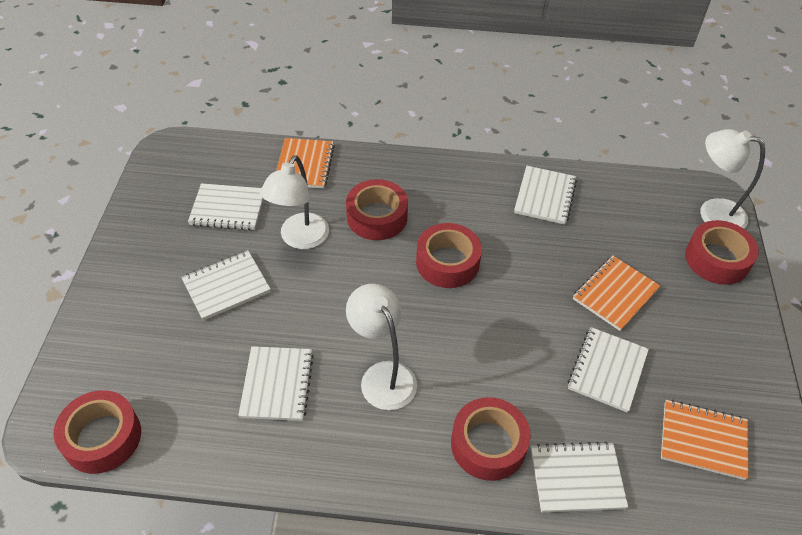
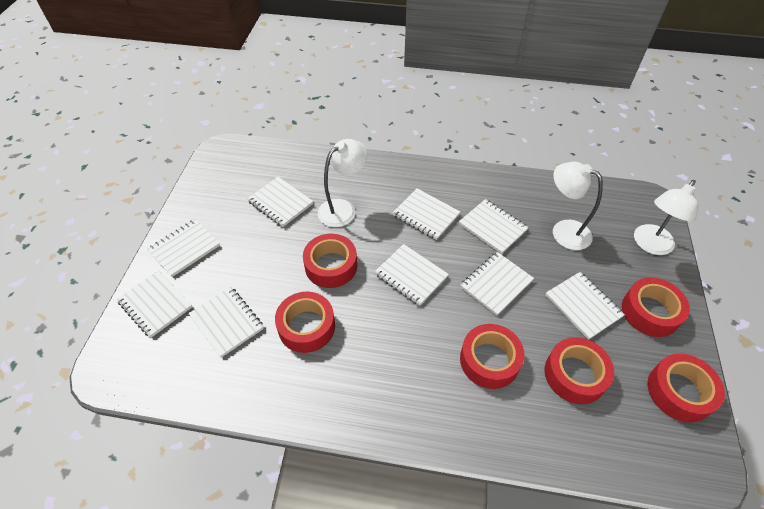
orange notebook: 3 -> 0
red tape: 5 -> 6
white notebook: 6 -> 9

